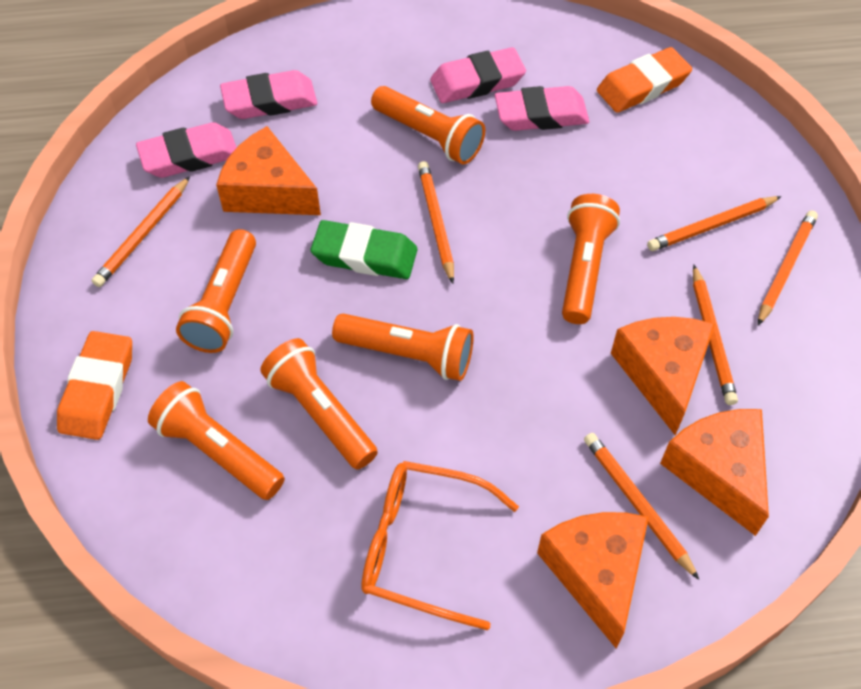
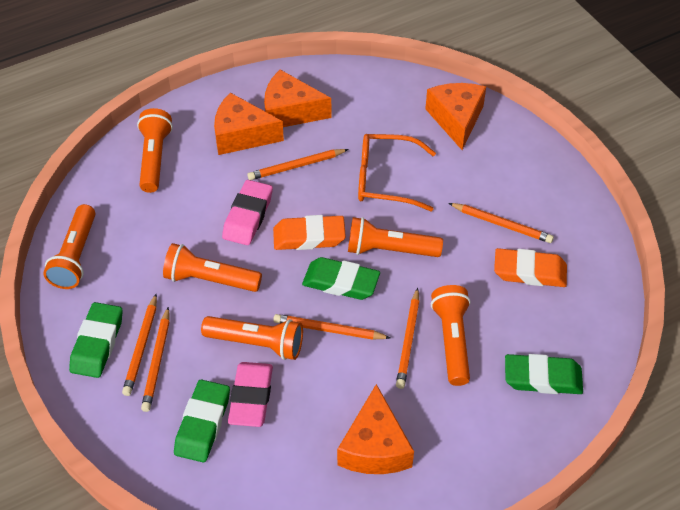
green eraser: 1 -> 4
pink eraser: 4 -> 2

